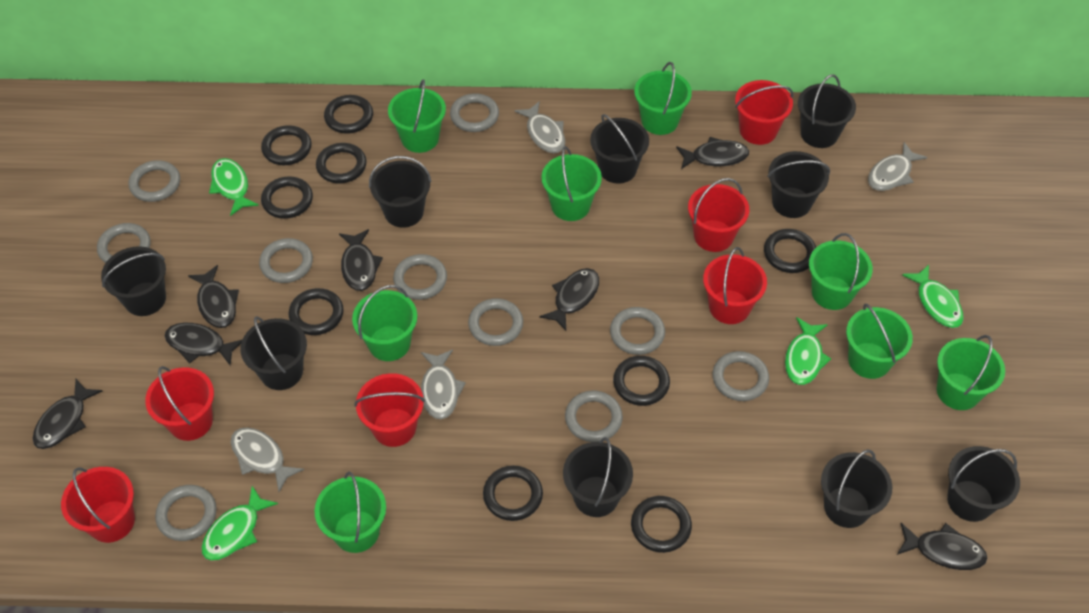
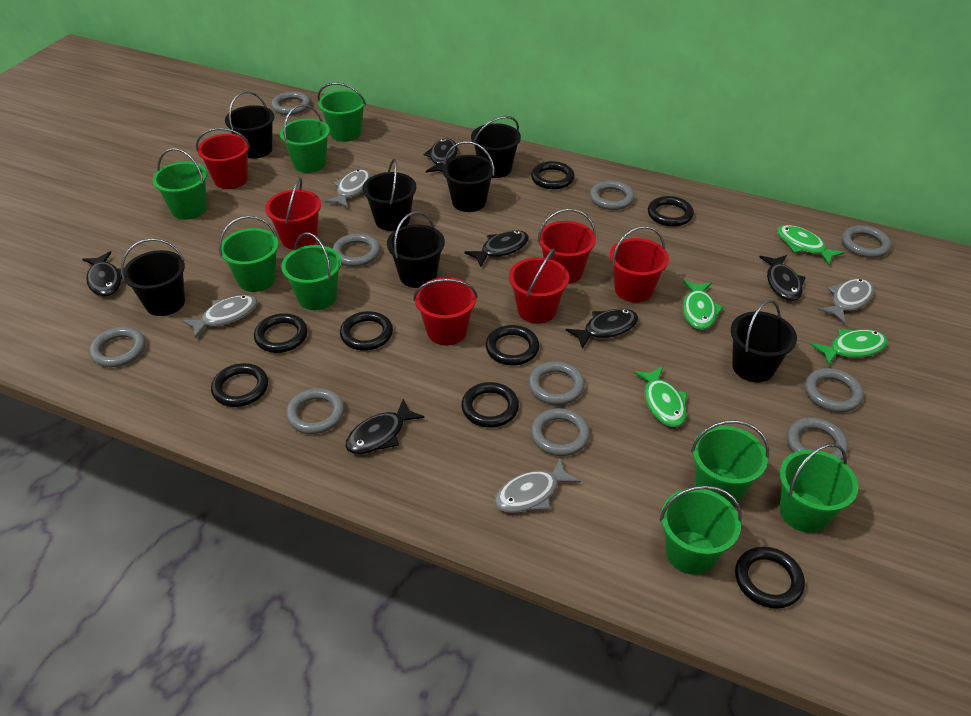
black bucket: 9 -> 7
black fish: 7 -> 6
black ring: 9 -> 8

